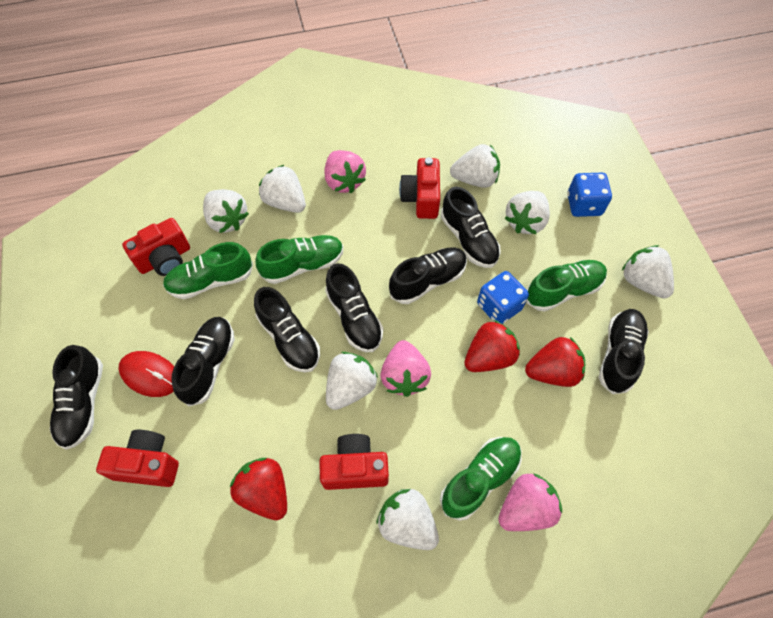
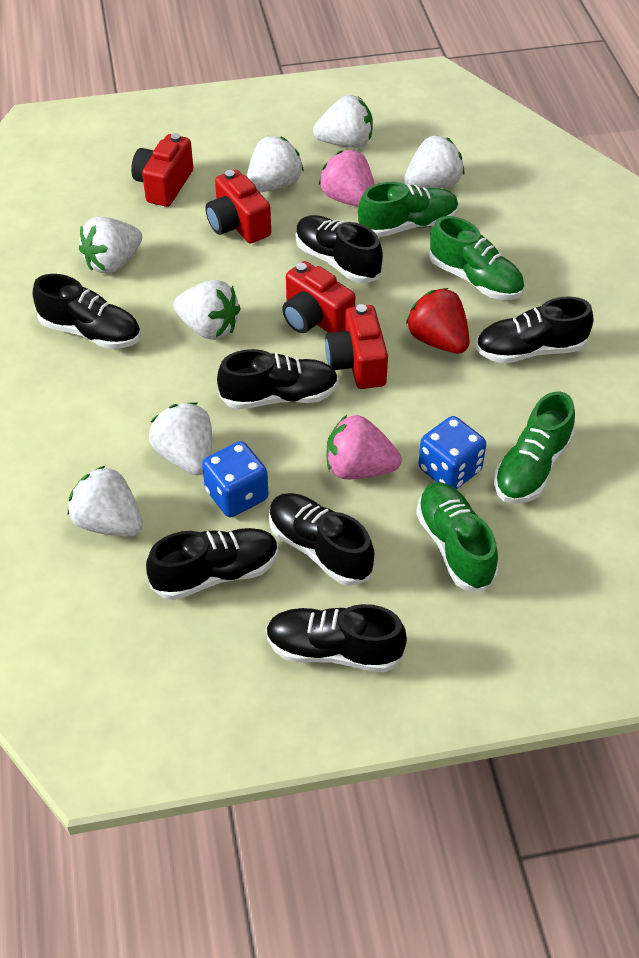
pink strawberry: 3 -> 2
red mouse: 1 -> 0
red strawberry: 3 -> 1

